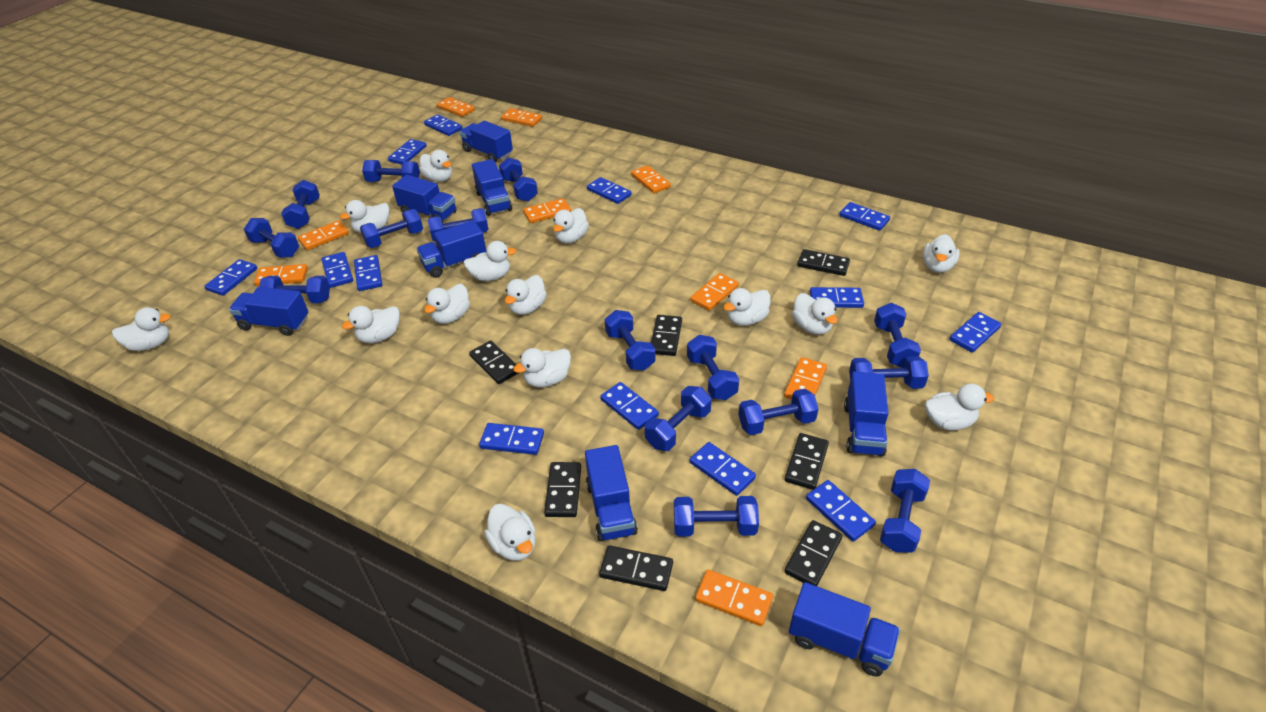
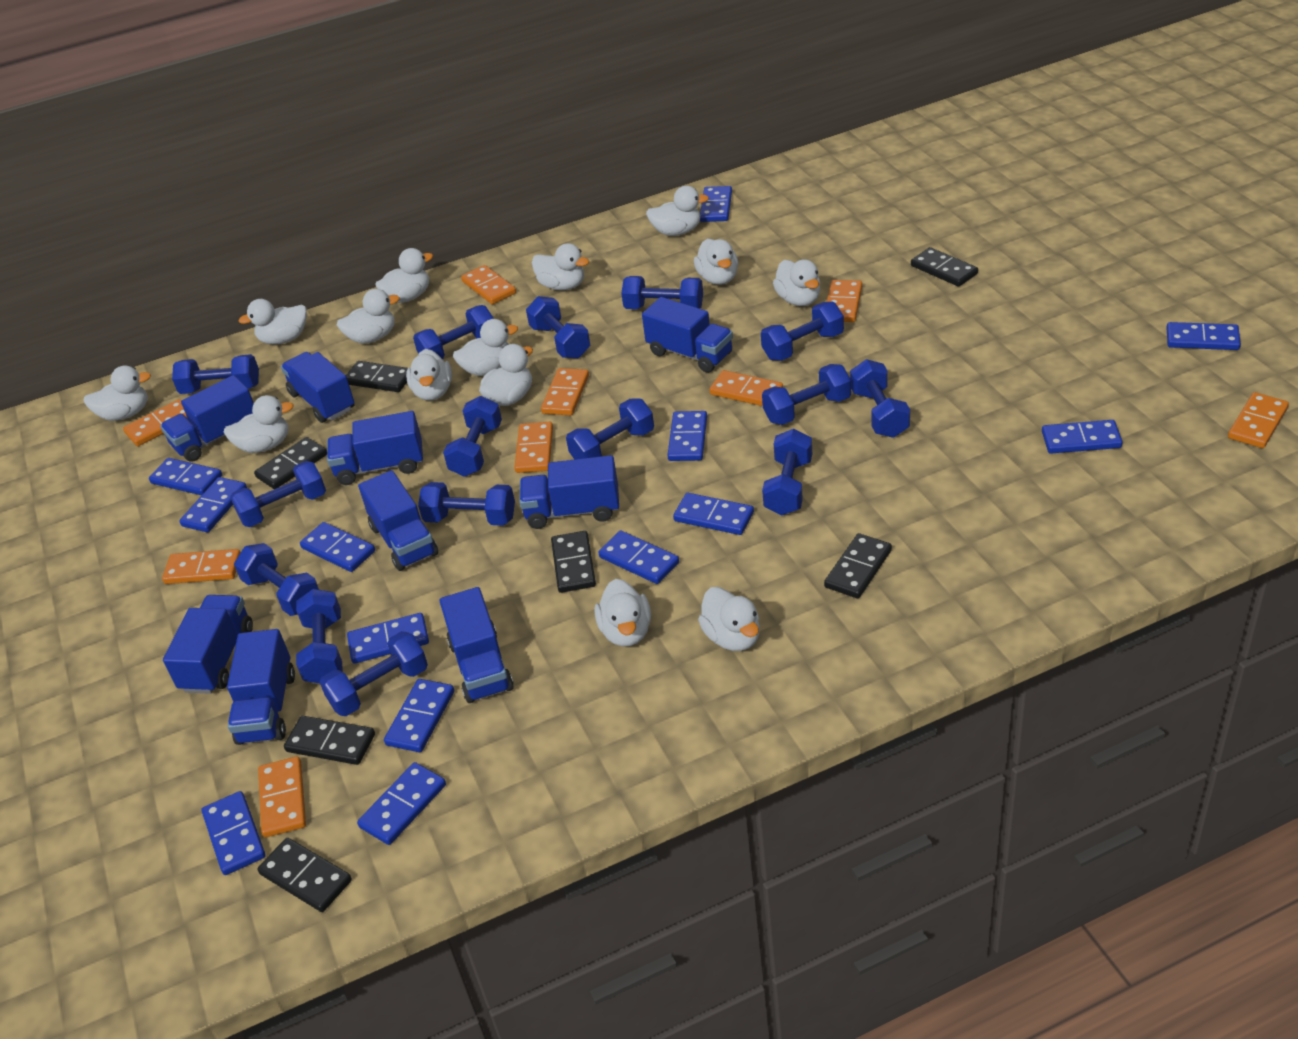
blue truck: 8 -> 9

